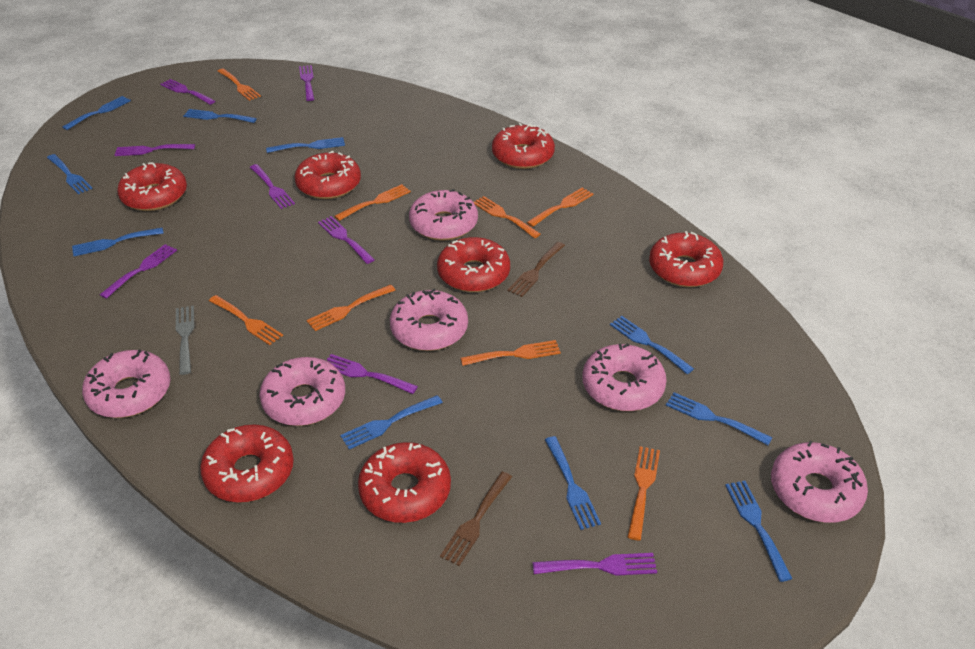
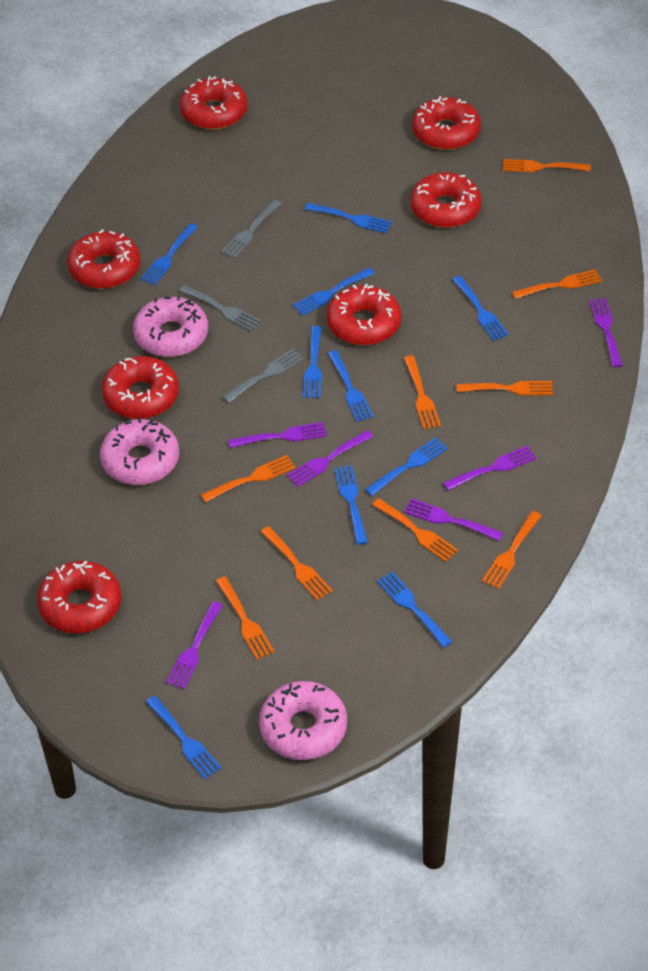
brown fork: 2 -> 0
grey fork: 1 -> 3
orange fork: 8 -> 9
pink donut: 6 -> 3
purple fork: 8 -> 6

